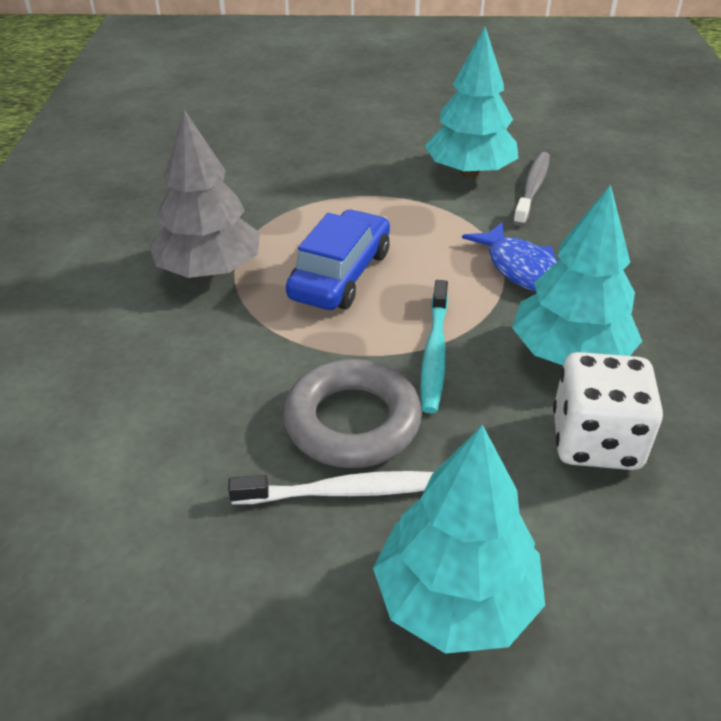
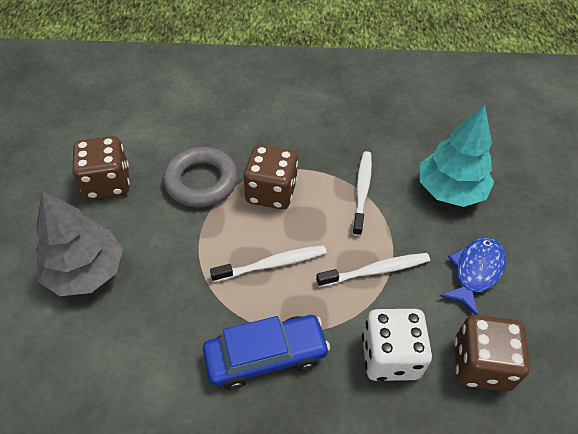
brown dice: 0 -> 3
grey toothbrush: 1 -> 0
turquoise toothbrush: 1 -> 0
turquoise tree: 3 -> 1
white toothbrush: 1 -> 3

